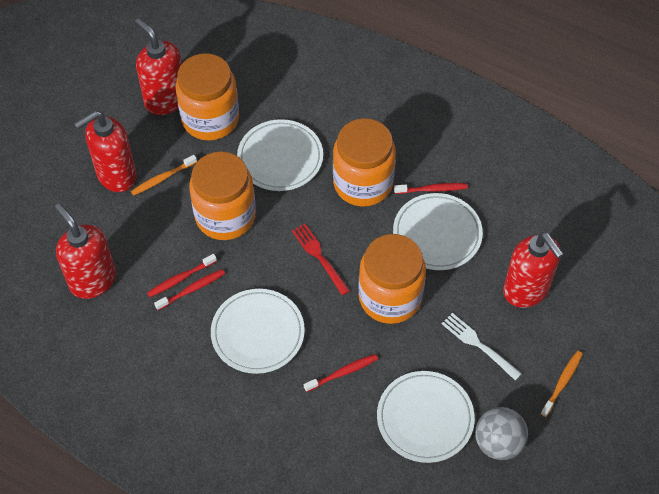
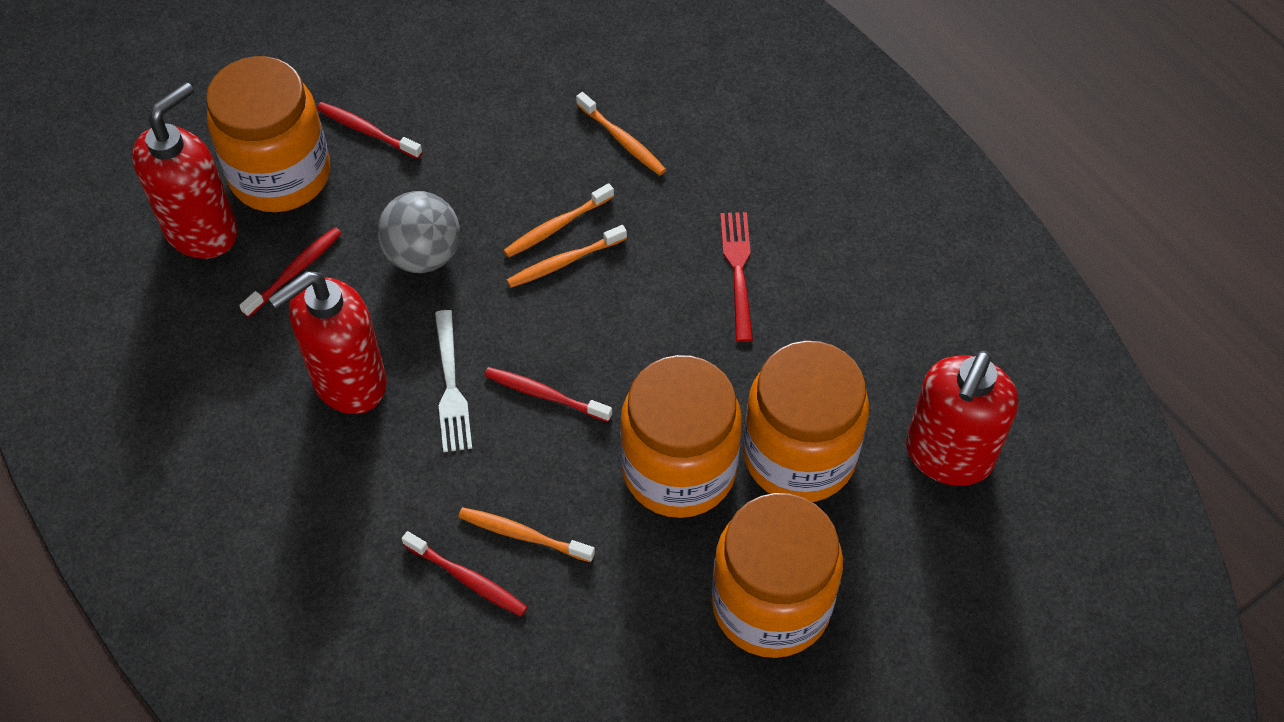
orange toothbrush: 2 -> 4
red soap dispenser: 4 -> 3
white plate: 4 -> 0

